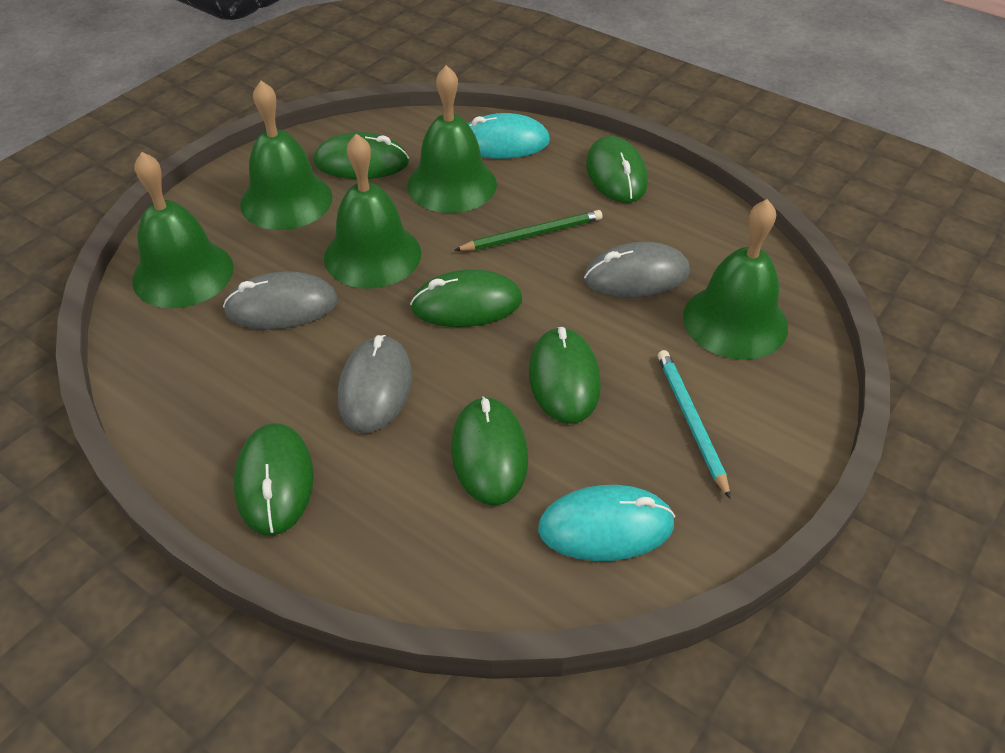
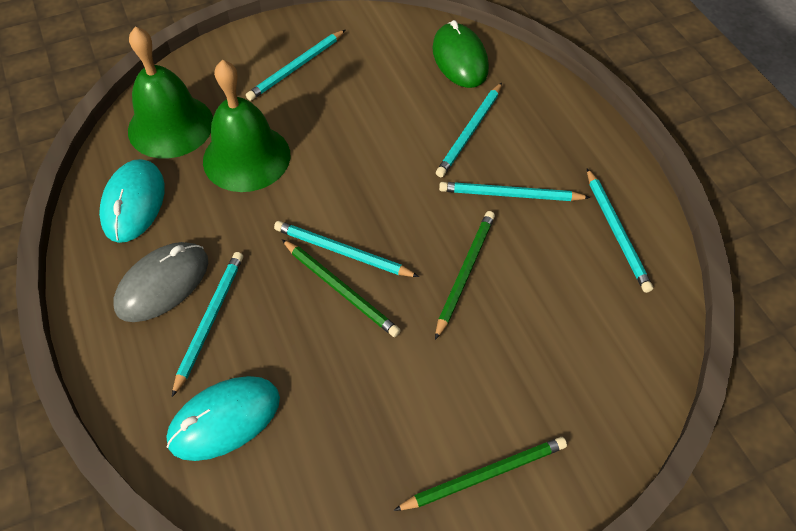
green bell: 5 -> 2
green mouse: 6 -> 1
green pencil: 1 -> 3
grey mouse: 3 -> 1
turquoise pencil: 1 -> 6

